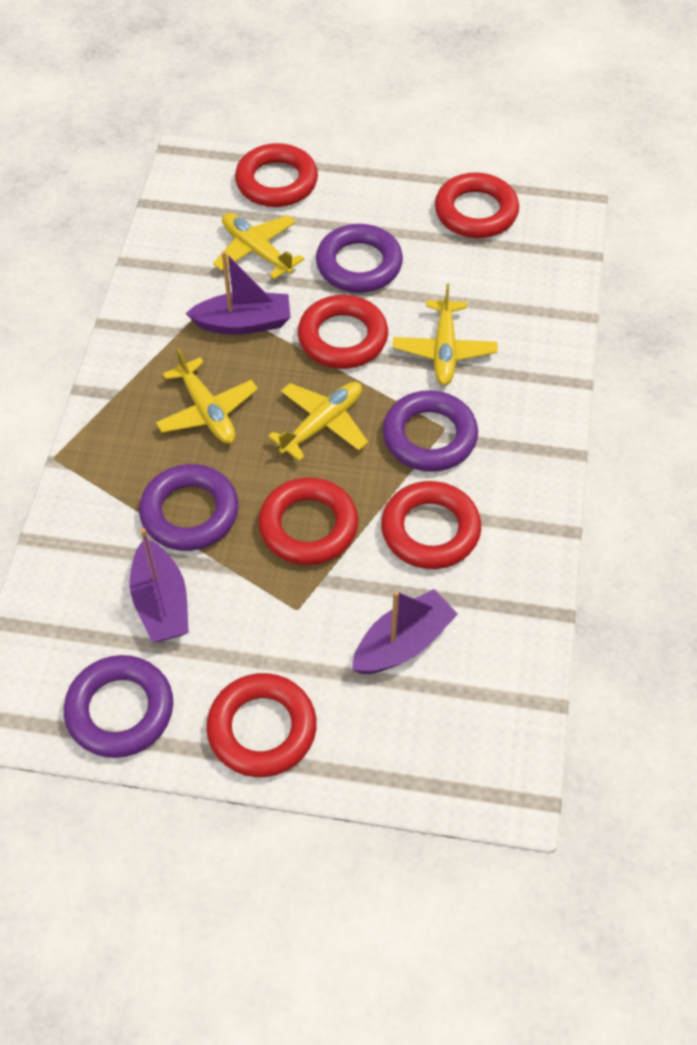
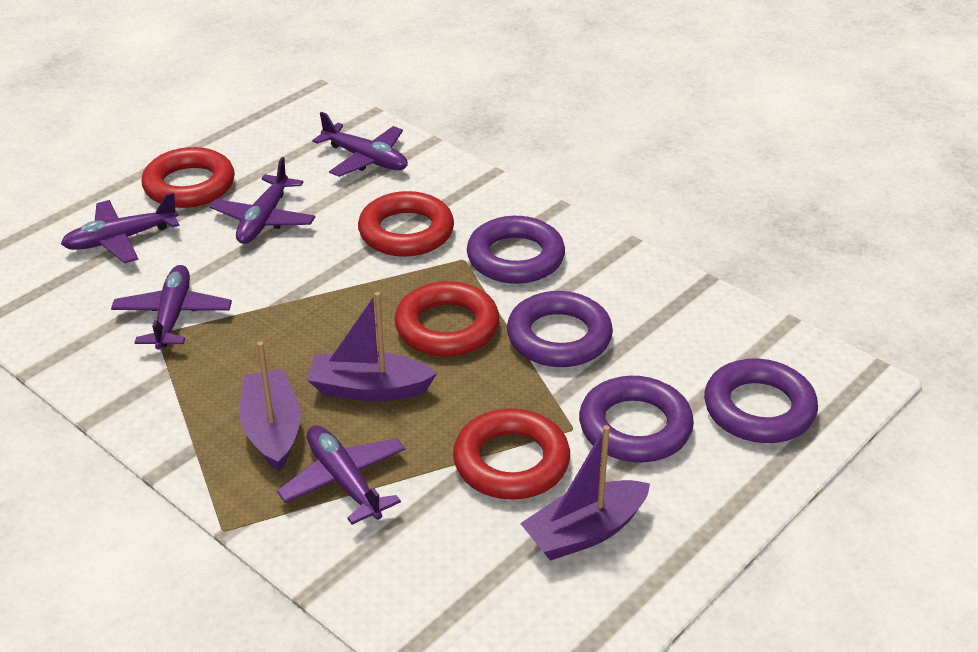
purple plane: 0 -> 5
red ring: 6 -> 4
yellow plane: 4 -> 0

